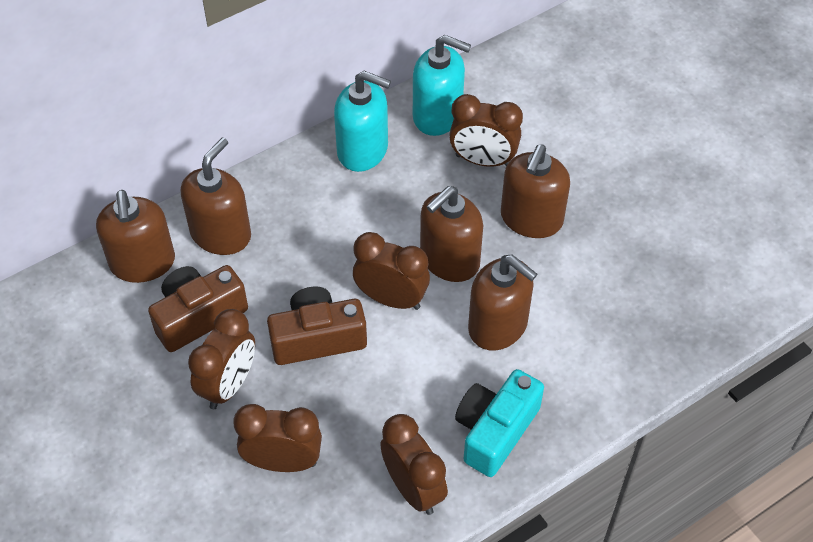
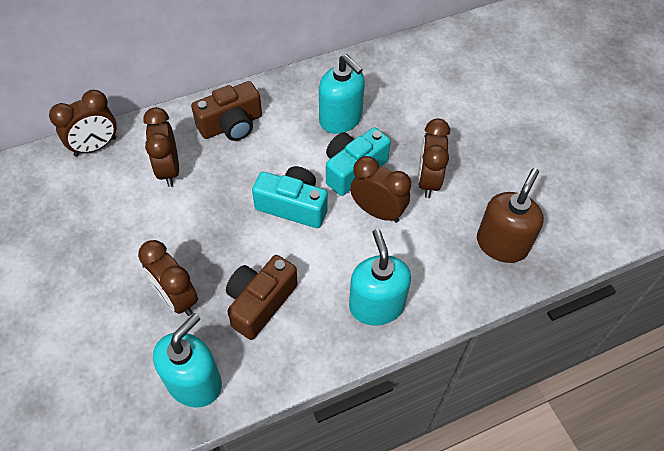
brown soap dispenser: 5 -> 1
turquoise camera: 1 -> 2
turquoise soap dispenser: 2 -> 3

